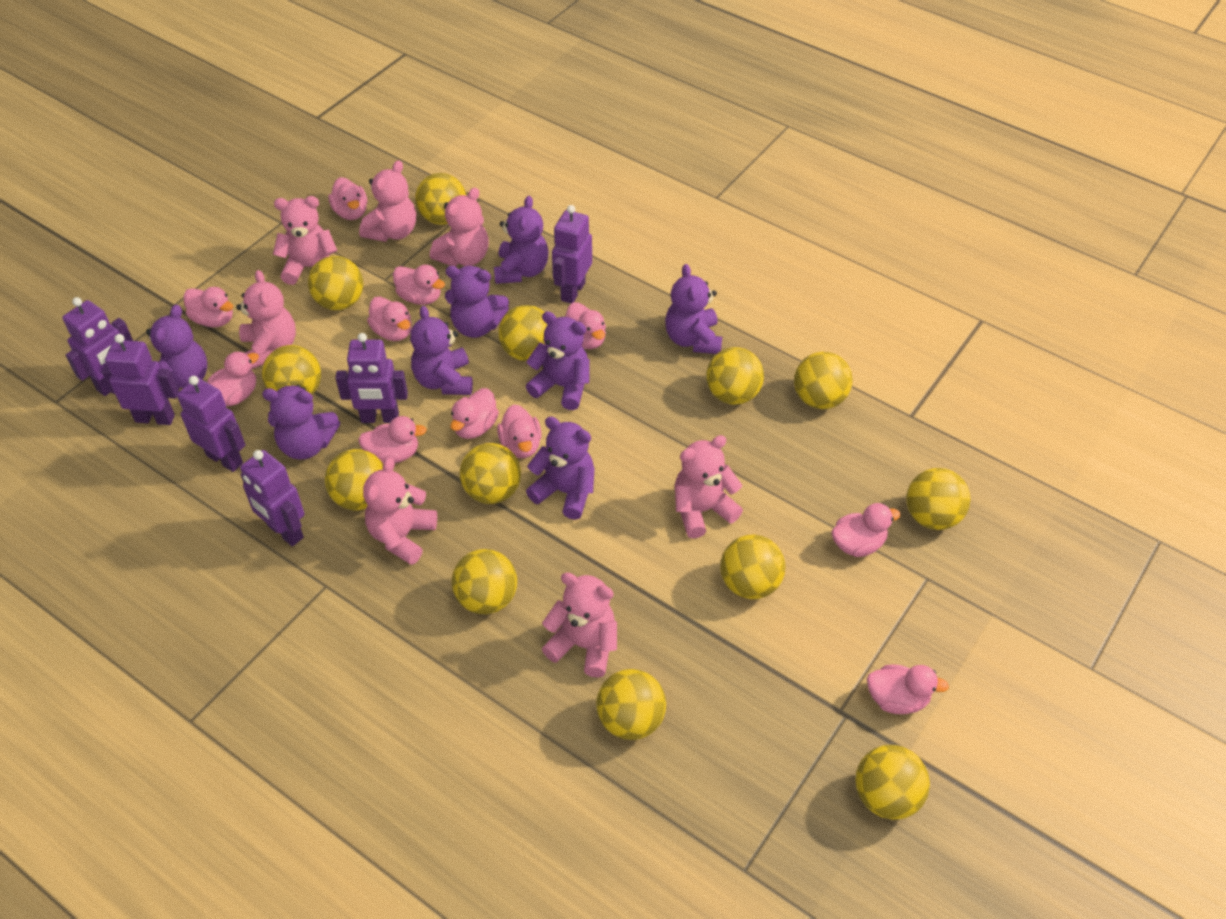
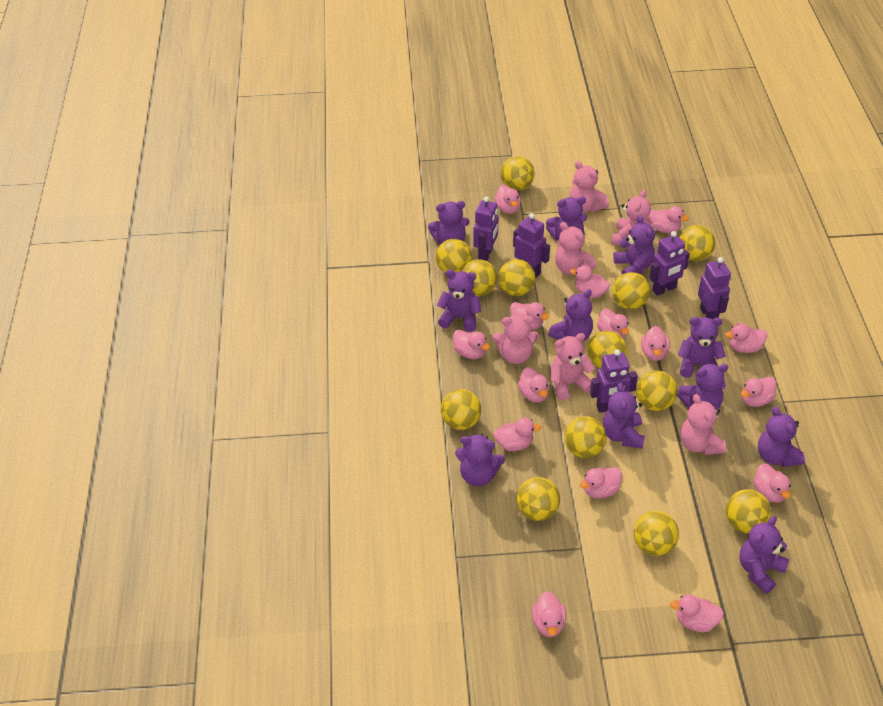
pink duck: 11 -> 15
pink teddy bear: 7 -> 6
purple robot: 6 -> 5
purple teddy bear: 8 -> 11

